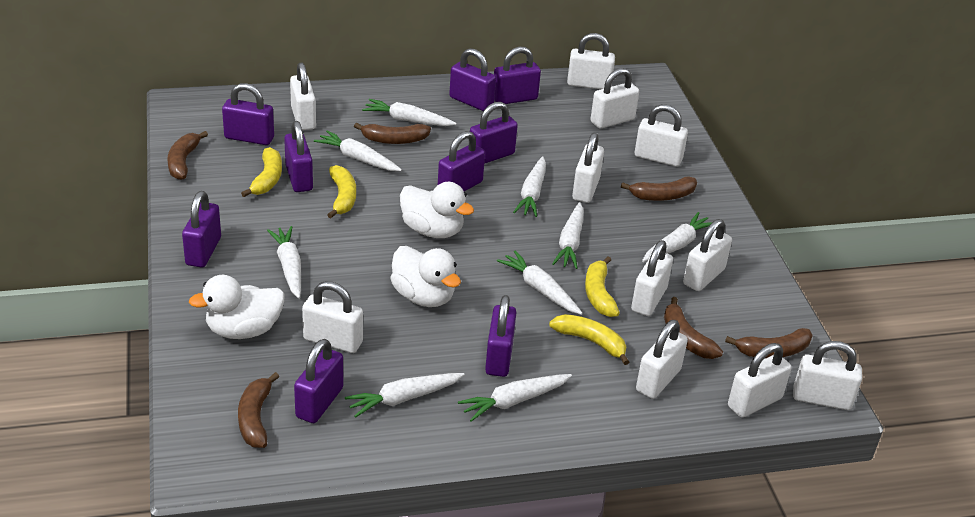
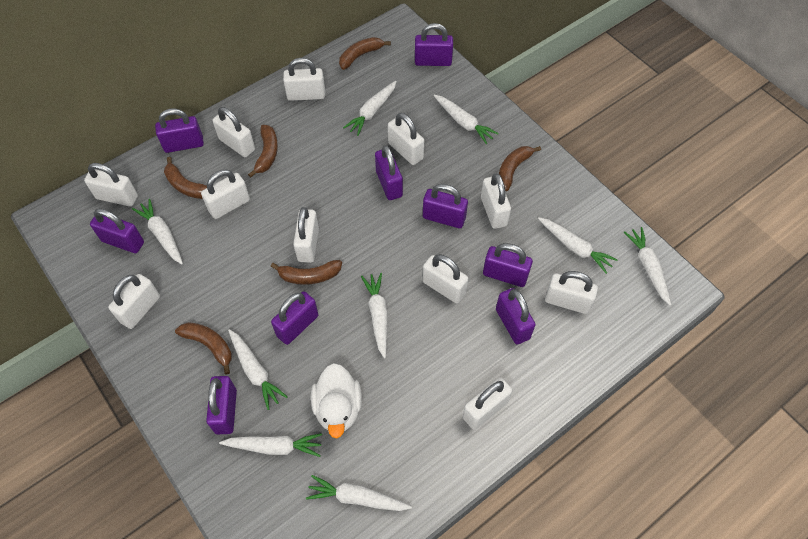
white duck: 3 -> 1
yellow banana: 4 -> 0

